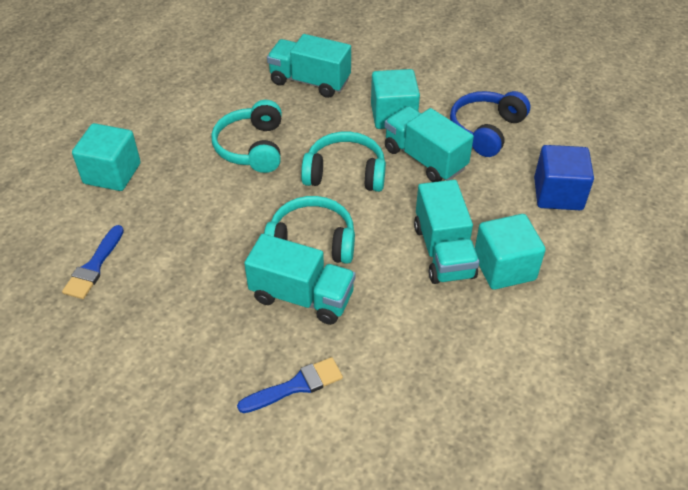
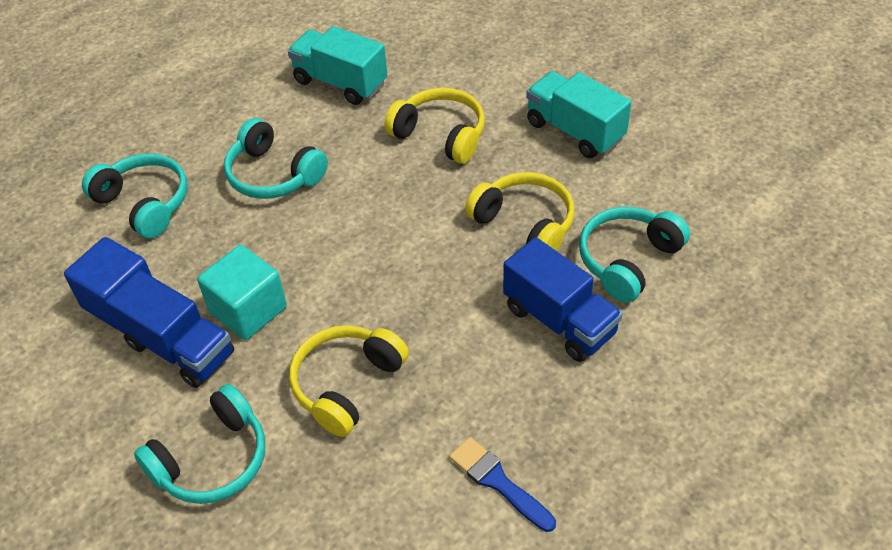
blue brush: 2 -> 1
blue headphones: 1 -> 0
blue truck: 0 -> 2
turquoise cube: 3 -> 1
turquoise headphones: 3 -> 4
turquoise truck: 4 -> 2
yellow headphones: 0 -> 3

